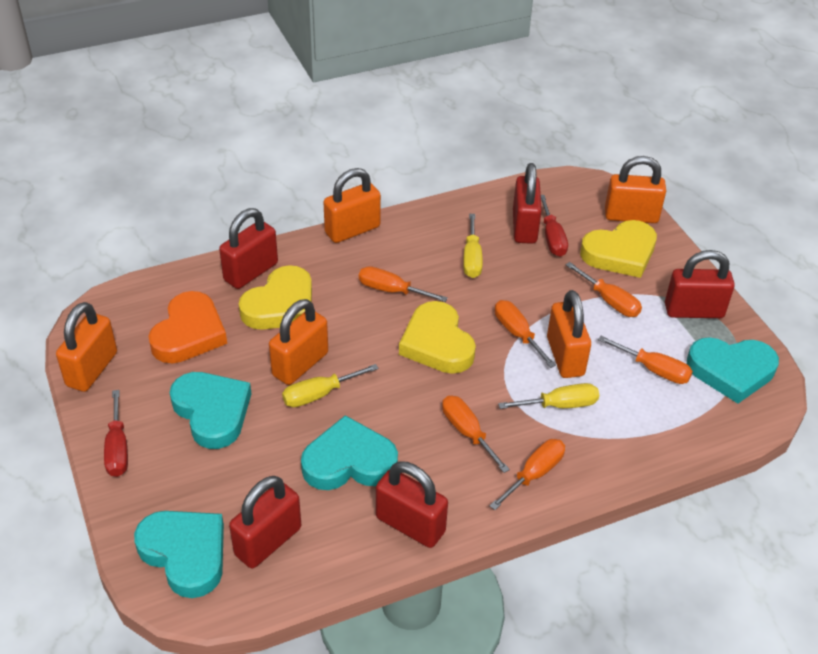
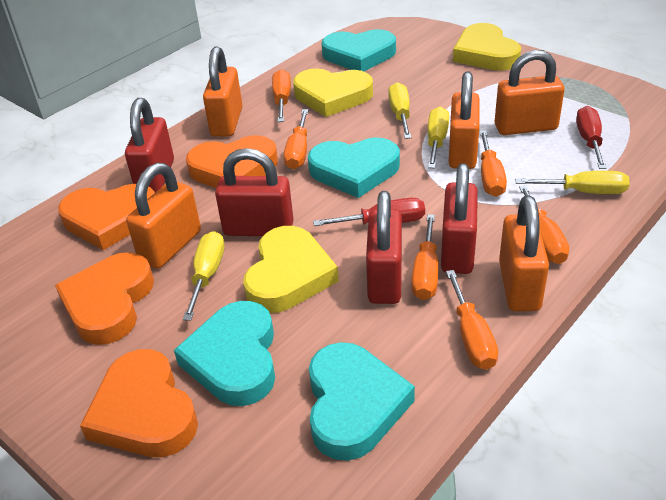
orange heart: 1 -> 4
red padlock: 5 -> 4
yellow screwdriver: 3 -> 4

